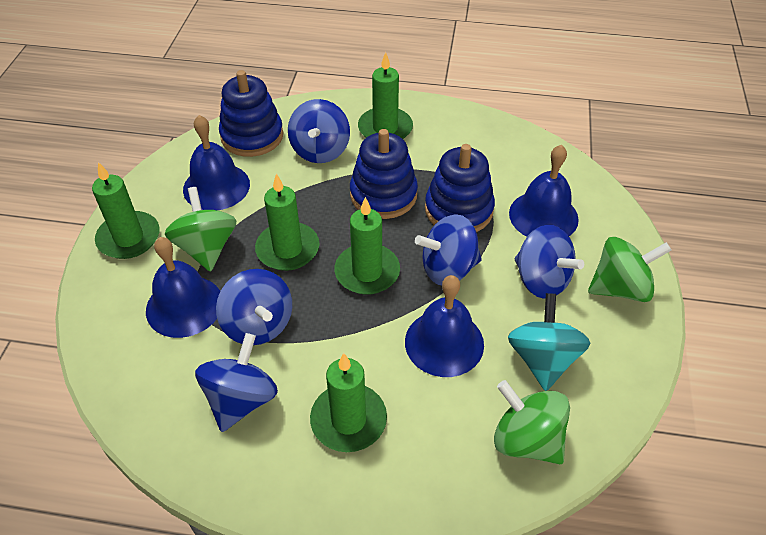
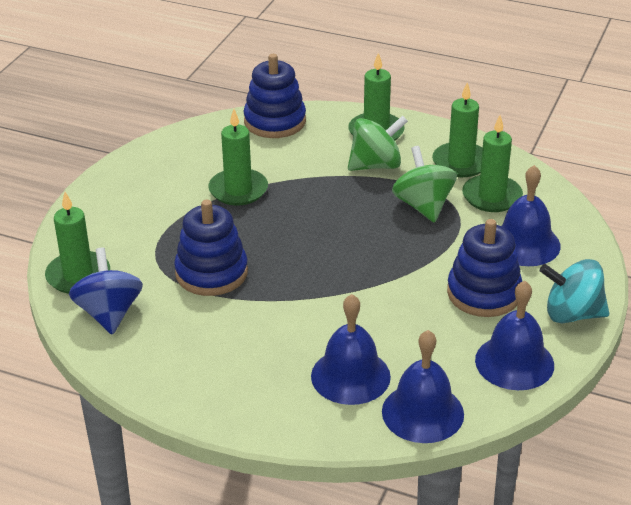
blue spinning top: 5 -> 1
green spinning top: 3 -> 2

